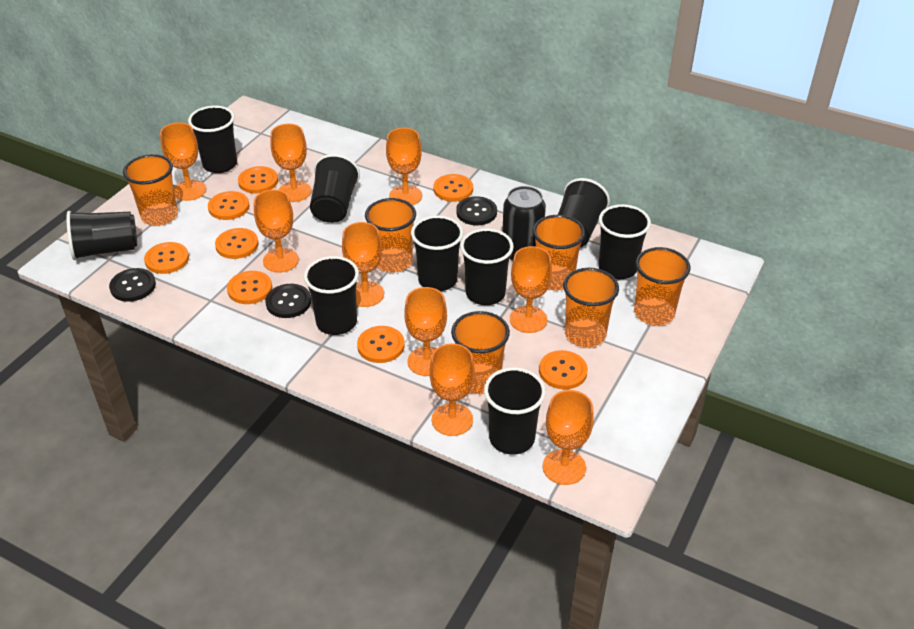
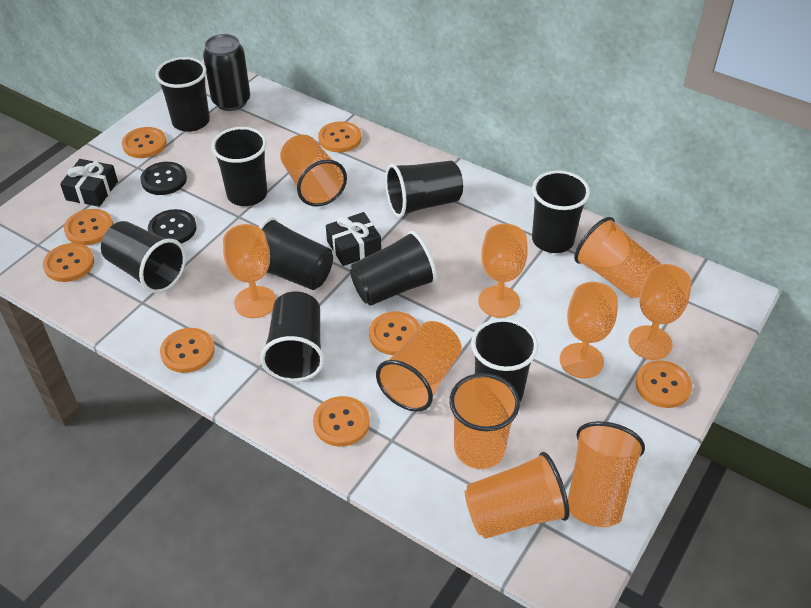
black button: 3 -> 2
black gift: 0 -> 2
orange goblet: 9 -> 4

